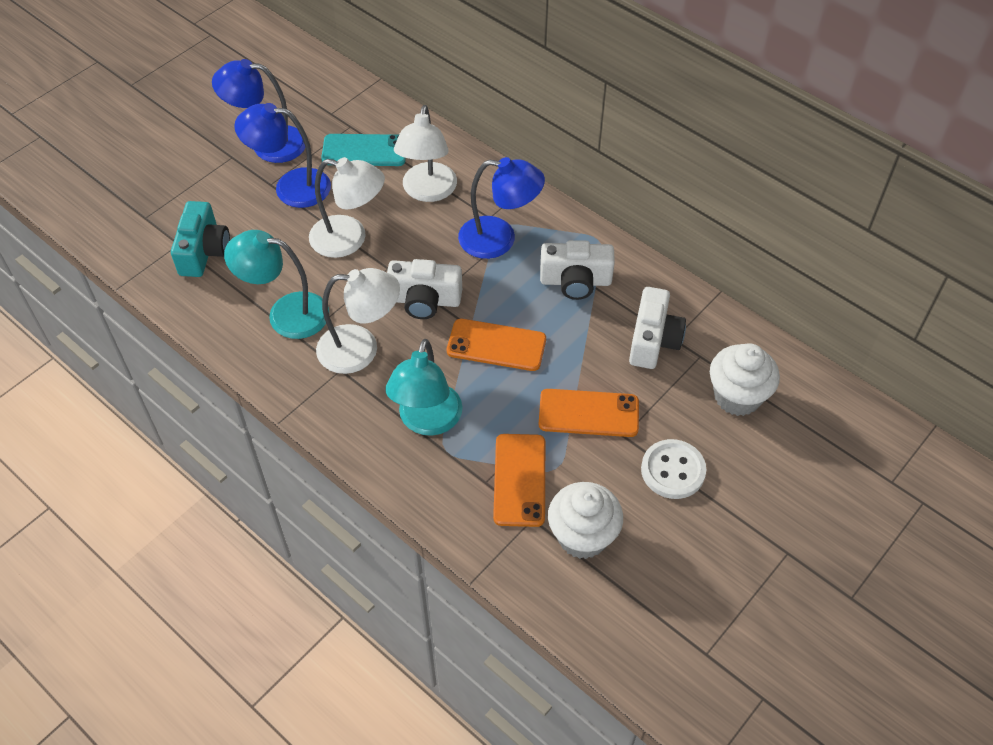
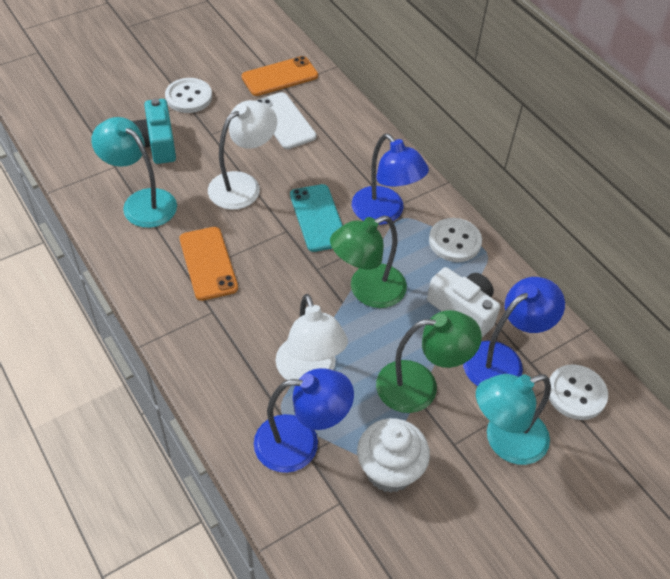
green lamp: 0 -> 2
orange phone: 3 -> 2
white button: 1 -> 3
white camera: 3 -> 1
white cupcake: 2 -> 1
white lamp: 3 -> 2
white phone: 0 -> 1

